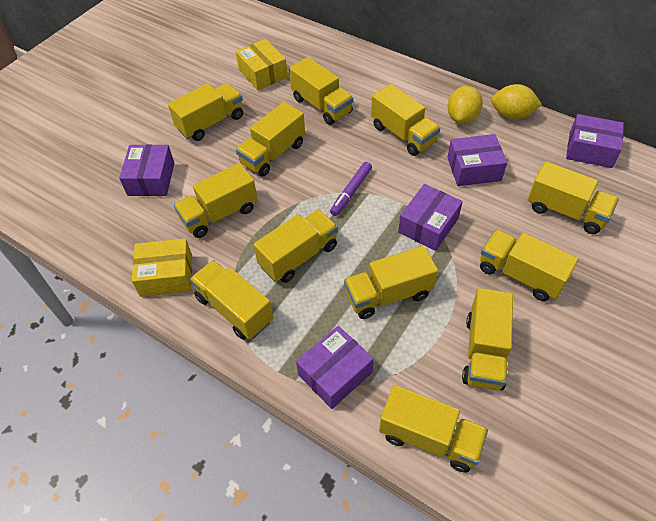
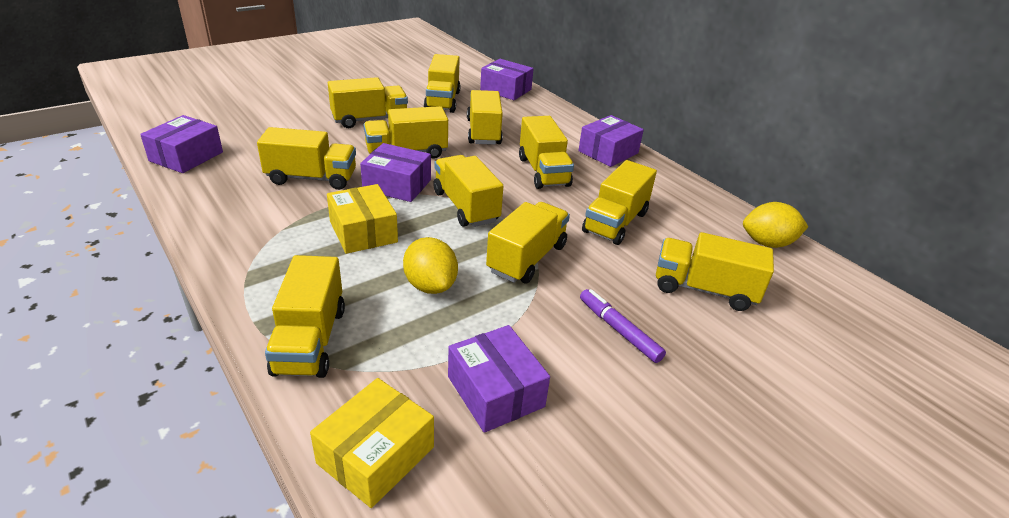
yellow truck: 12 -> 11

